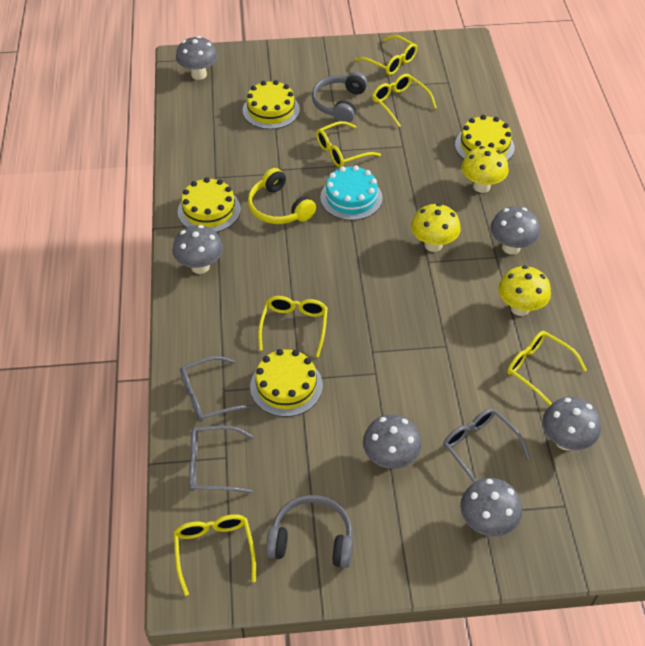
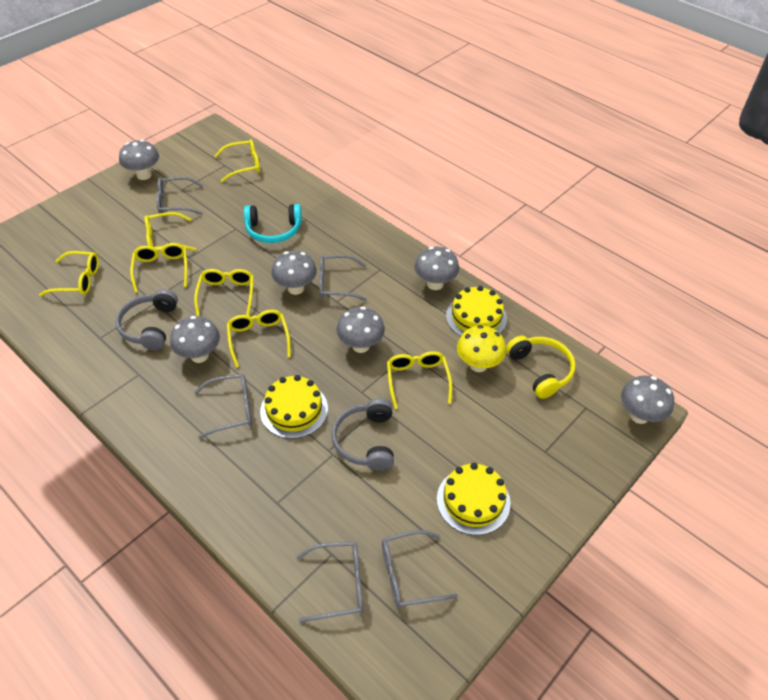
grey glasses: 3 -> 5
turquoise cake: 1 -> 0
turquoise headphones: 0 -> 1
yellow cake: 4 -> 3
yellow glasses: 6 -> 7
yellow mushroom: 3 -> 1

